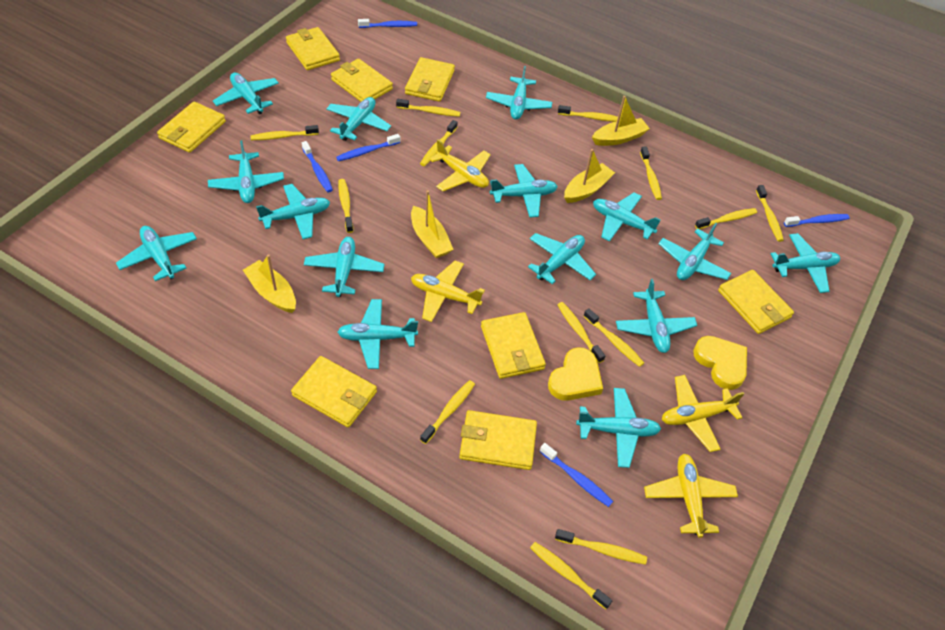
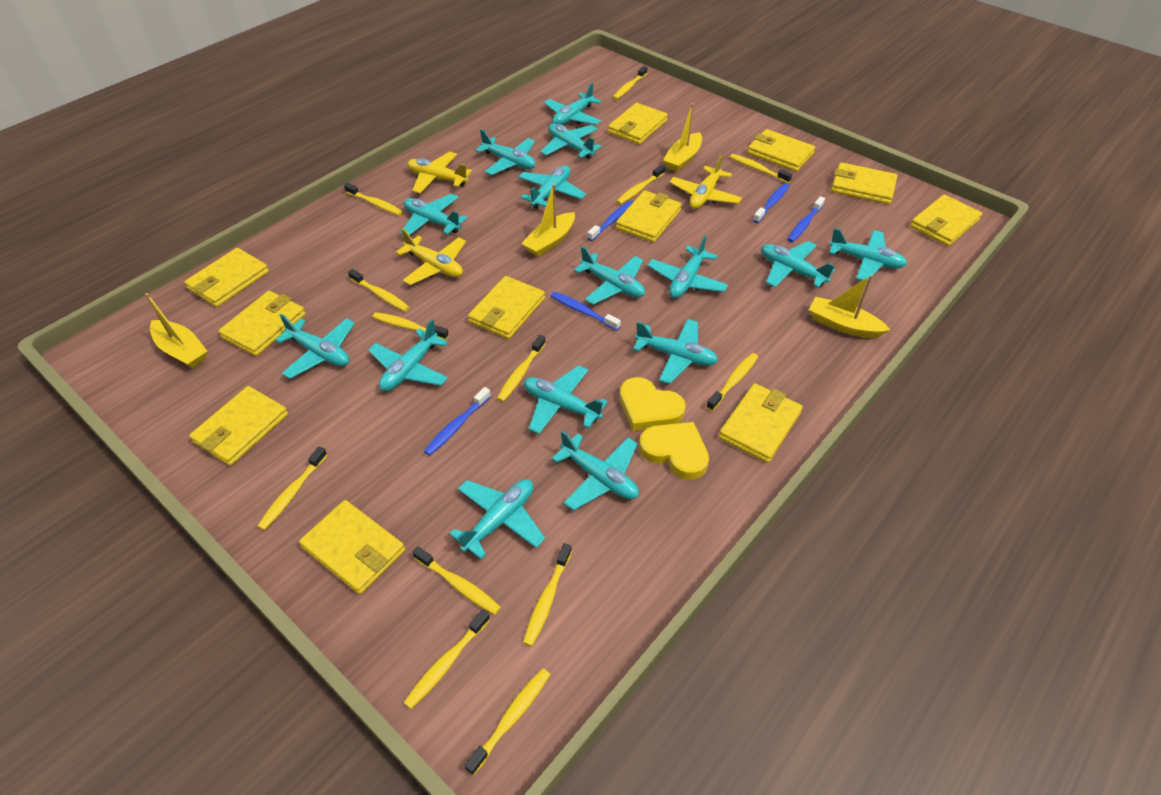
yellow plane: 4 -> 3
yellow wallet: 8 -> 11

